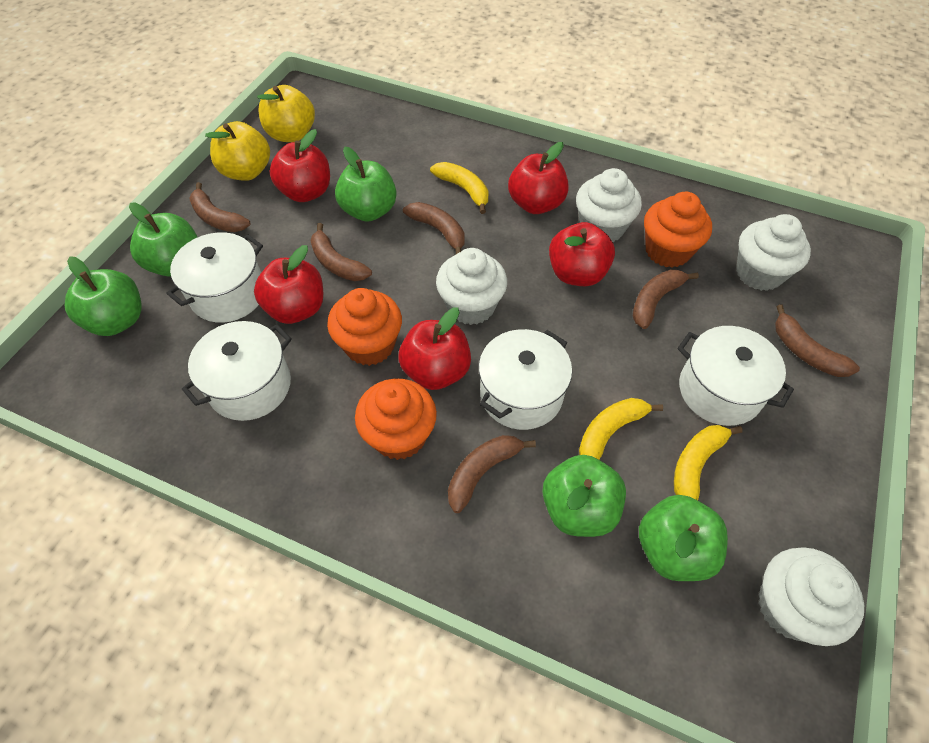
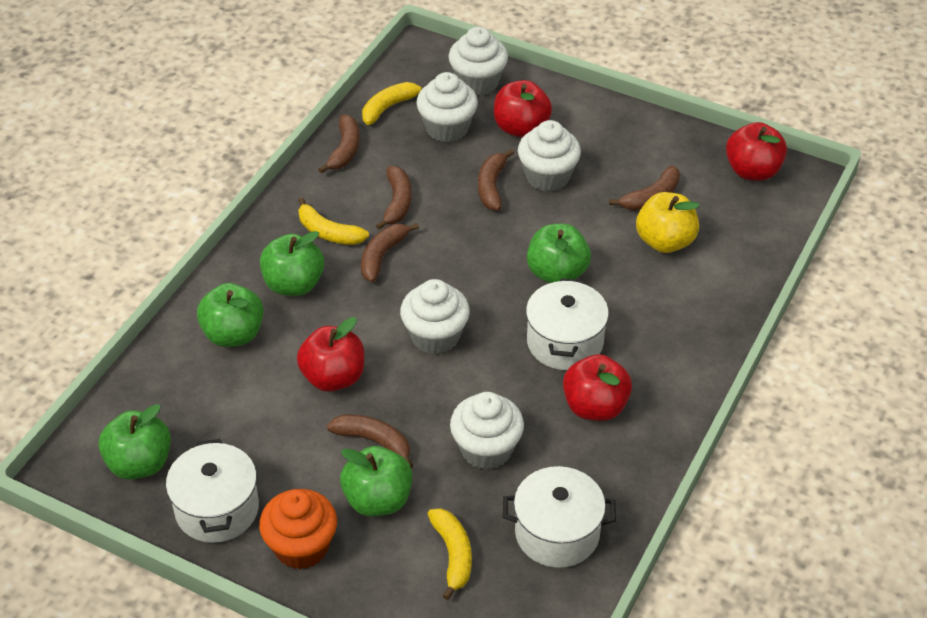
orange cupcake: 3 -> 1
red apple: 5 -> 4
white cupcake: 4 -> 5
white pot: 4 -> 3
yellow apple: 2 -> 1

